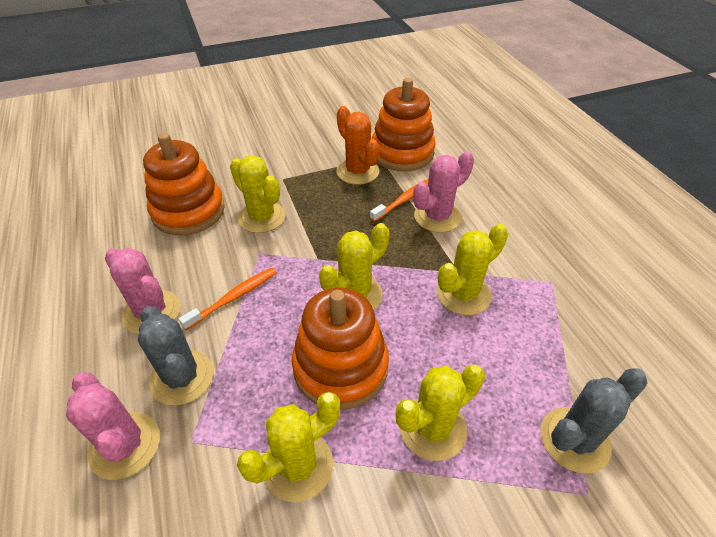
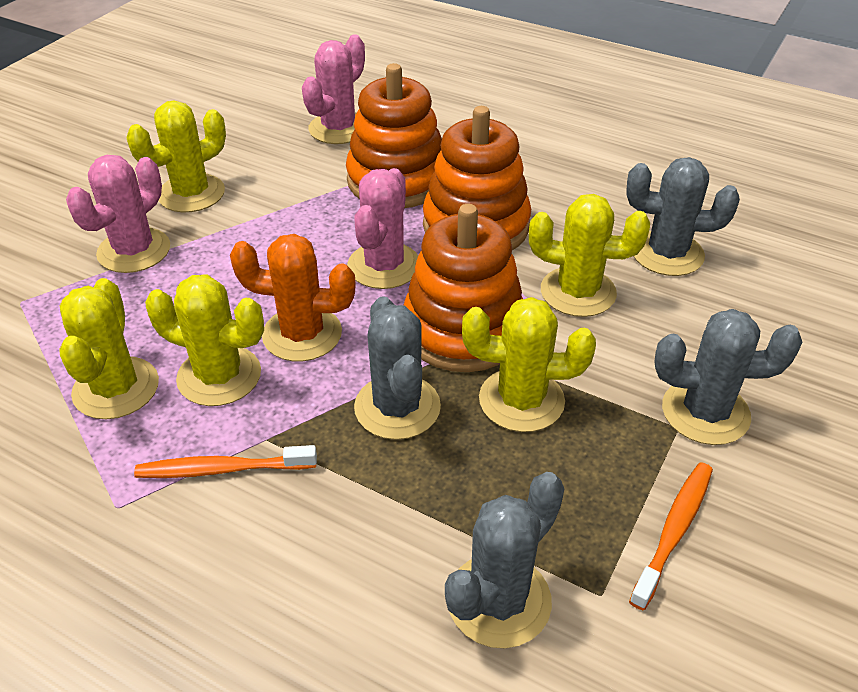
grey cactus: 2 -> 4

